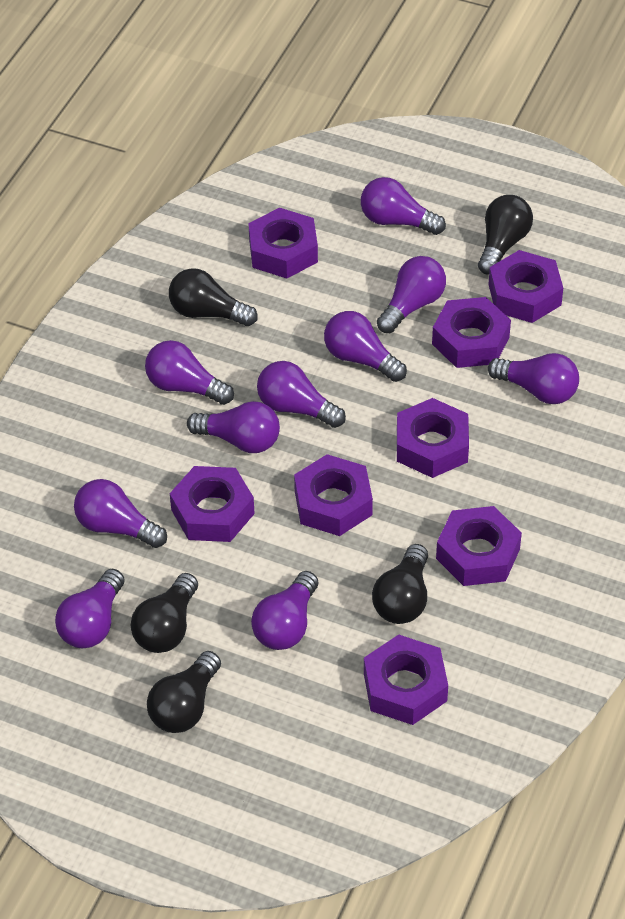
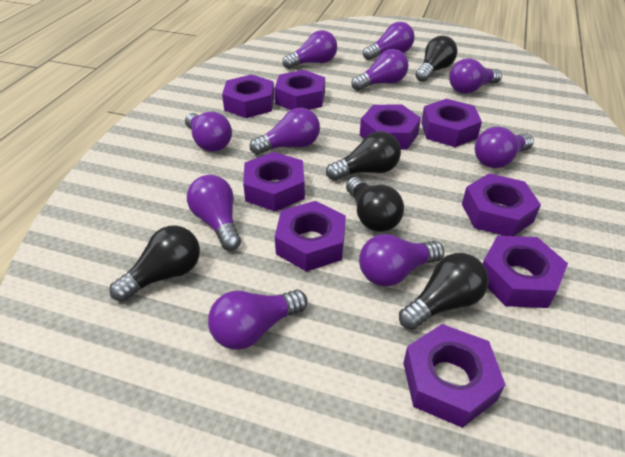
purple nut: 8 -> 9

